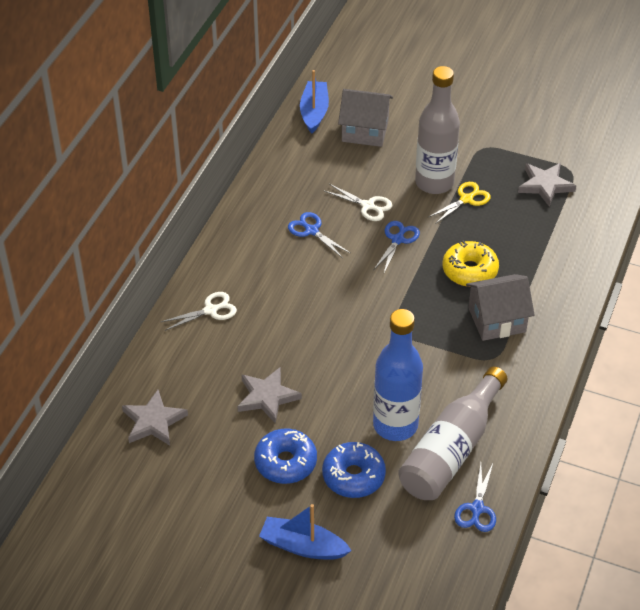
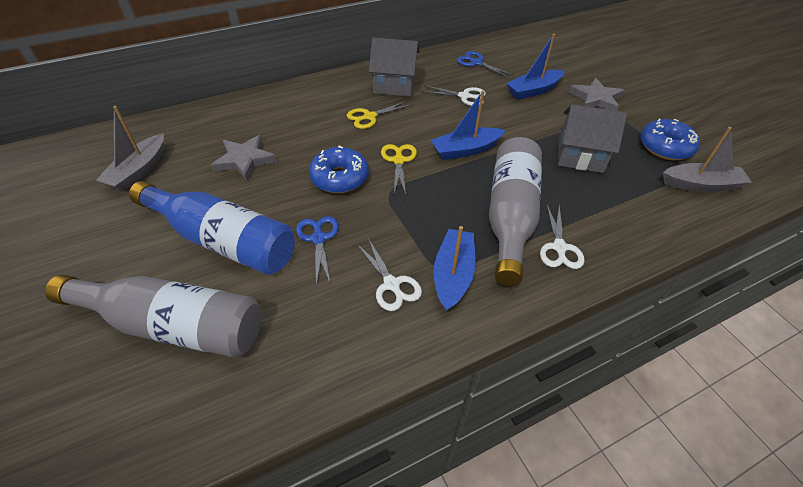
blue boat: 2 -> 3
blue scissors: 3 -> 2
grey boat: 0 -> 2
grey star: 3 -> 2
white scissors: 2 -> 3
yellow donut: 1 -> 0
yellow scissors: 1 -> 2

